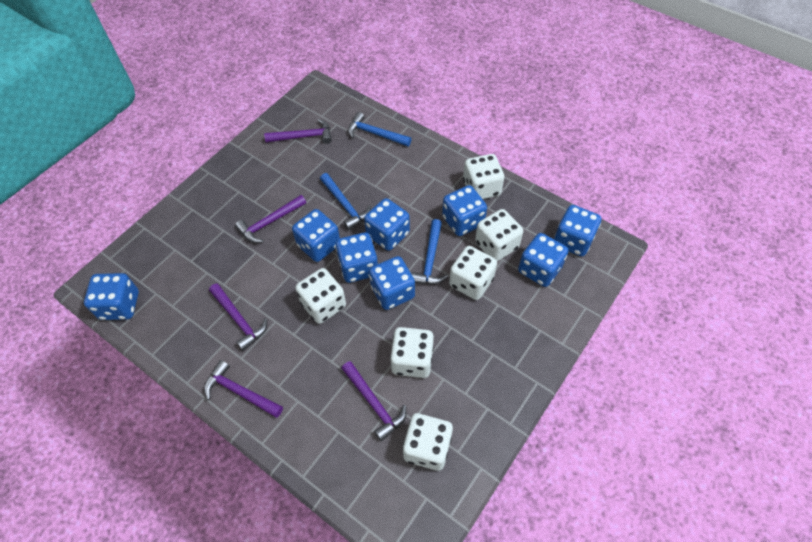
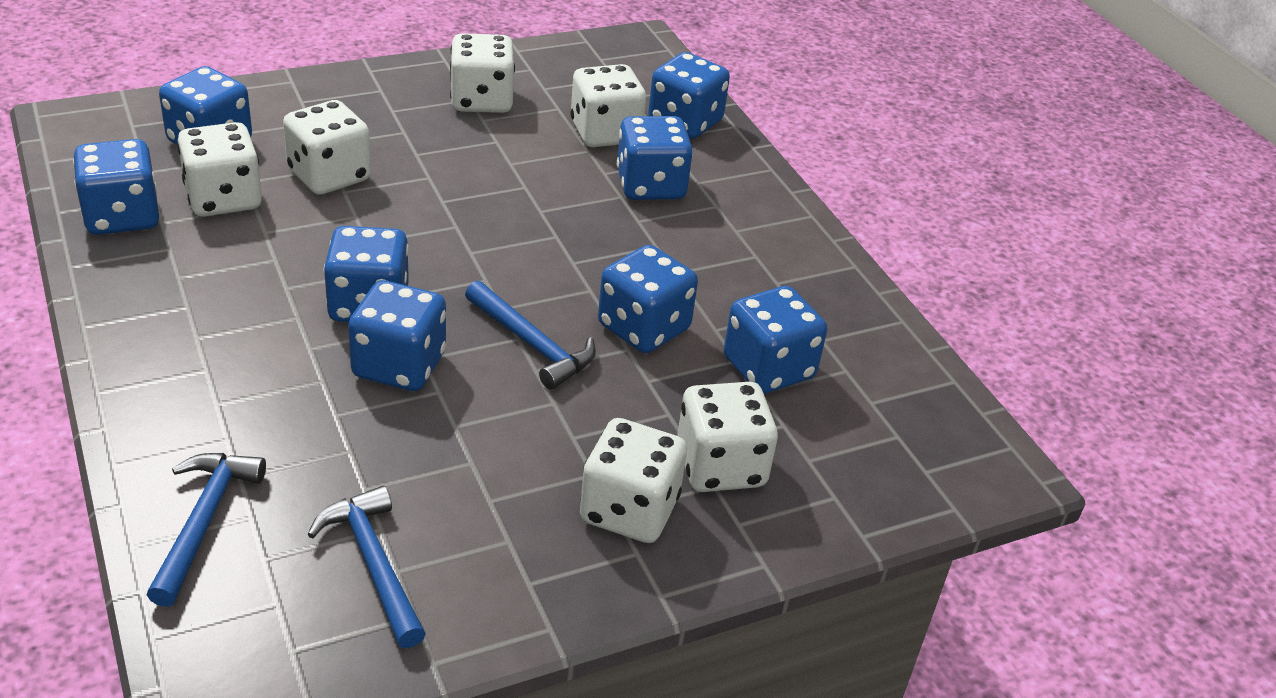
purple hammer: 5 -> 0

